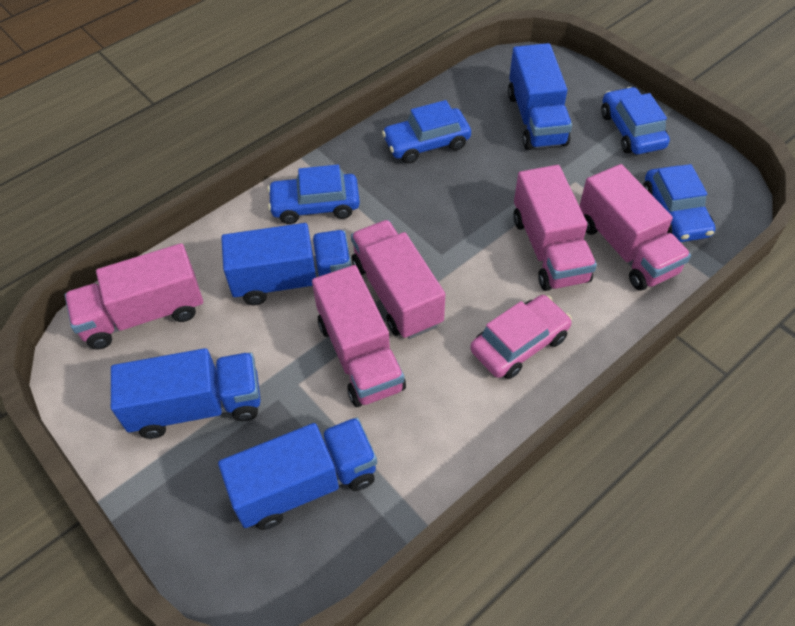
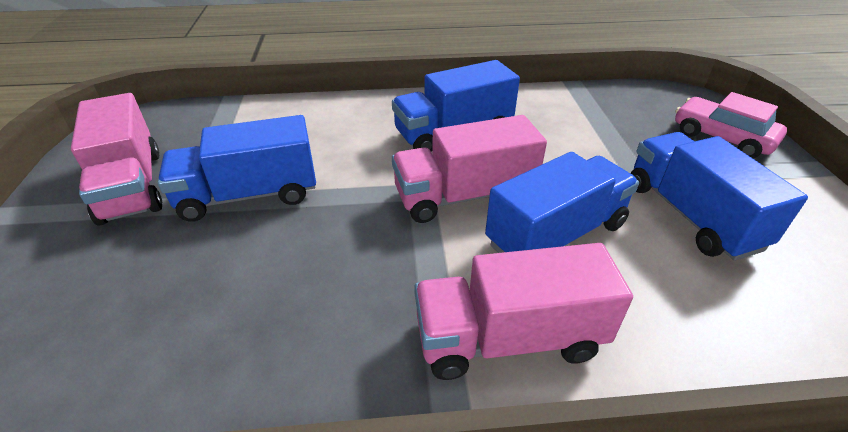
blue car: 4 -> 0
pink truck: 5 -> 3

